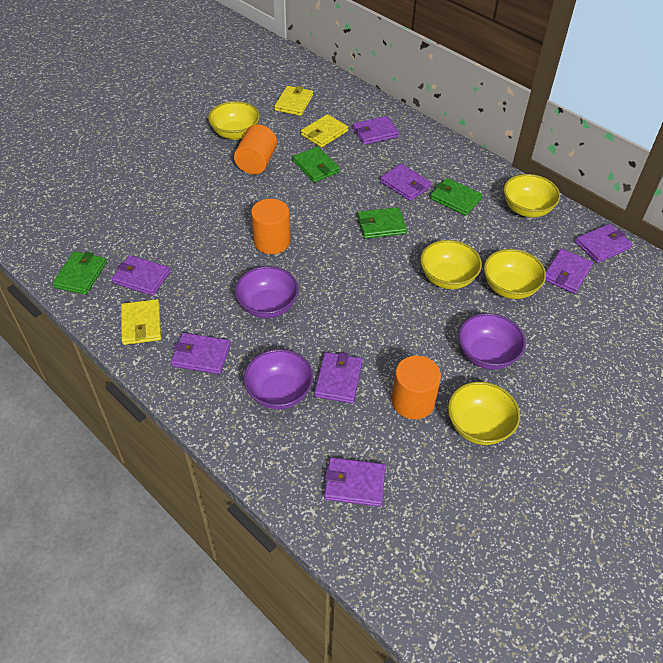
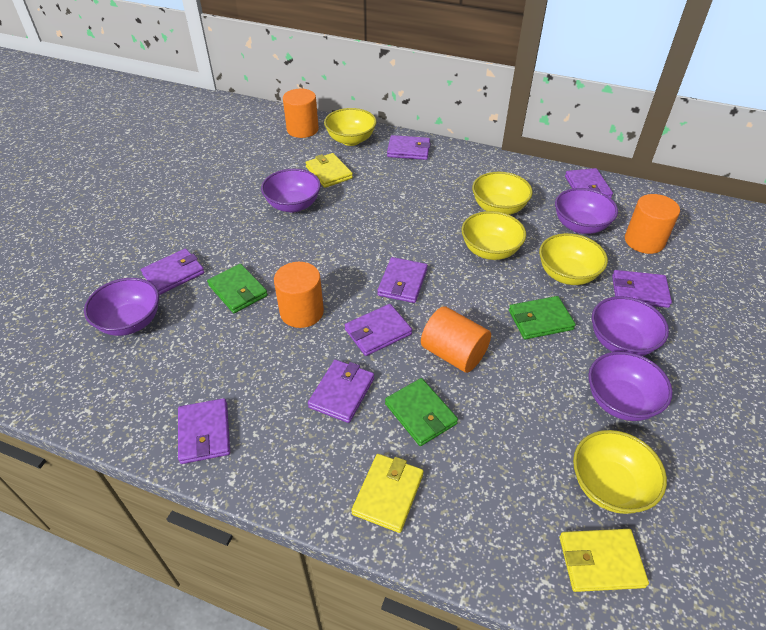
green wallet: 4 -> 3
orange cylinder: 3 -> 4
purple bowl: 3 -> 5

